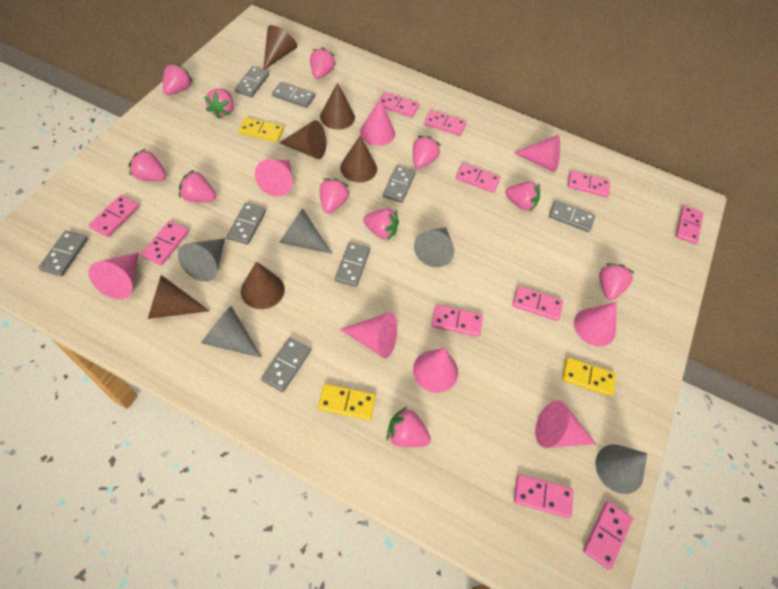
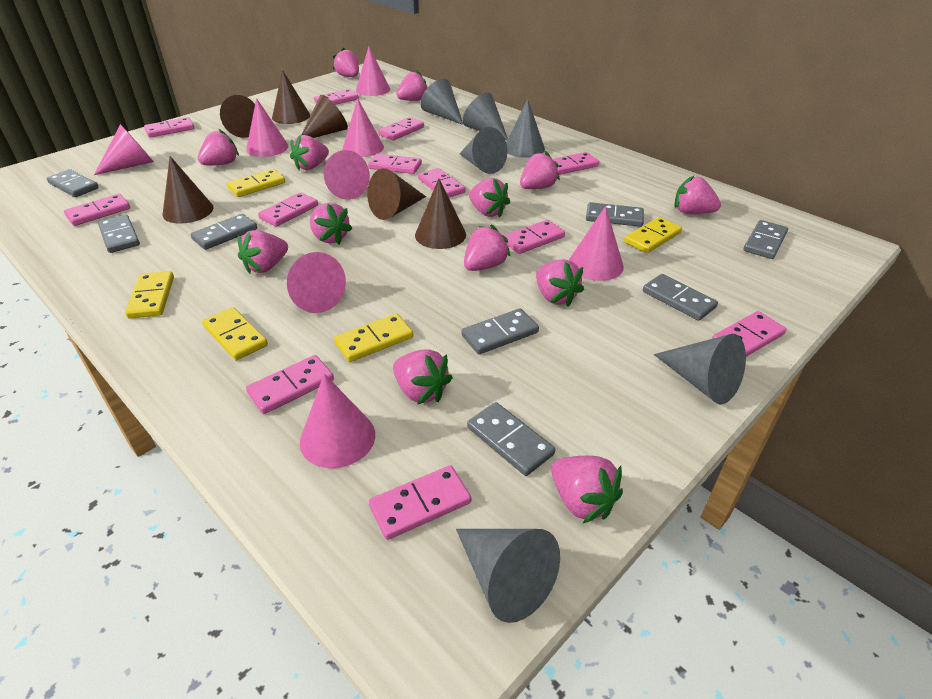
grey cone: 5 -> 6
pink domino: 11 -> 12
pink strawberry: 11 -> 13
yellow domino: 3 -> 5

